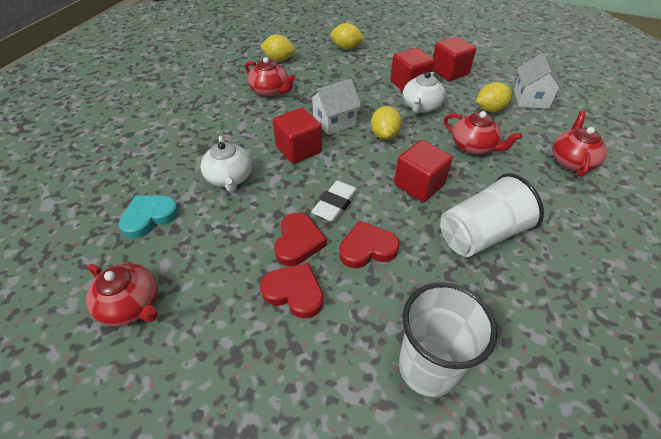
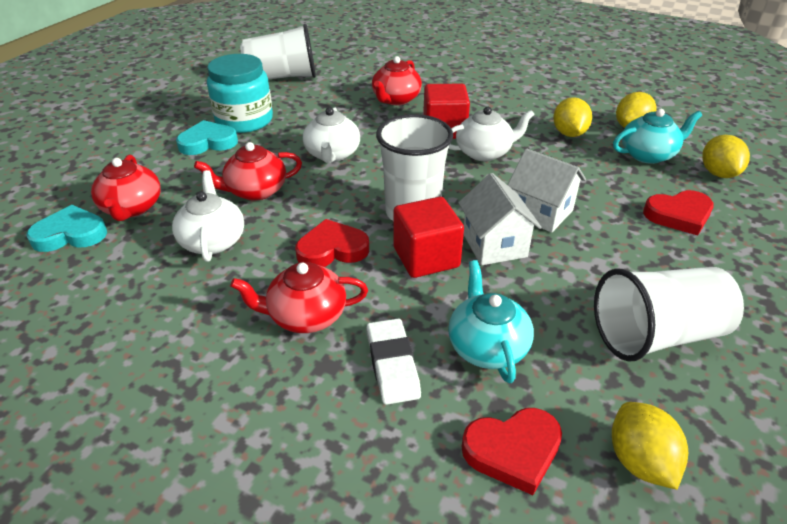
red cube: 4 -> 2
turquoise heart: 1 -> 2
turquoise jar: 0 -> 1
turquoise teapot: 0 -> 2
white cup: 2 -> 3
white teapot: 2 -> 3

